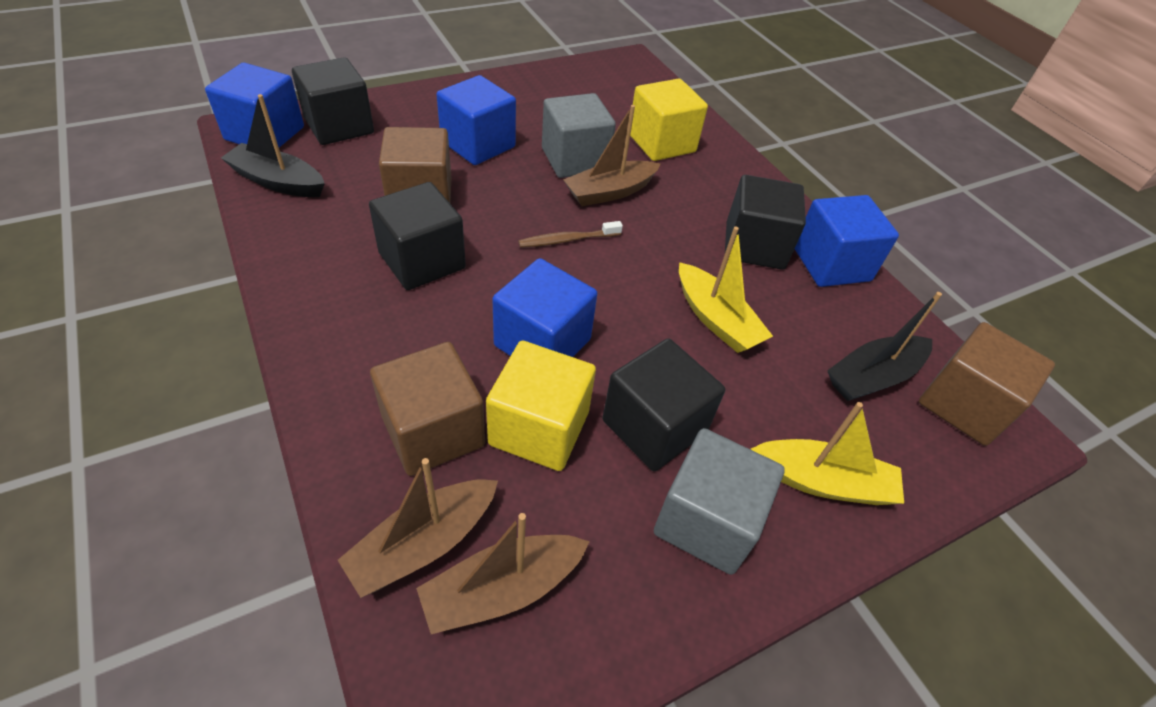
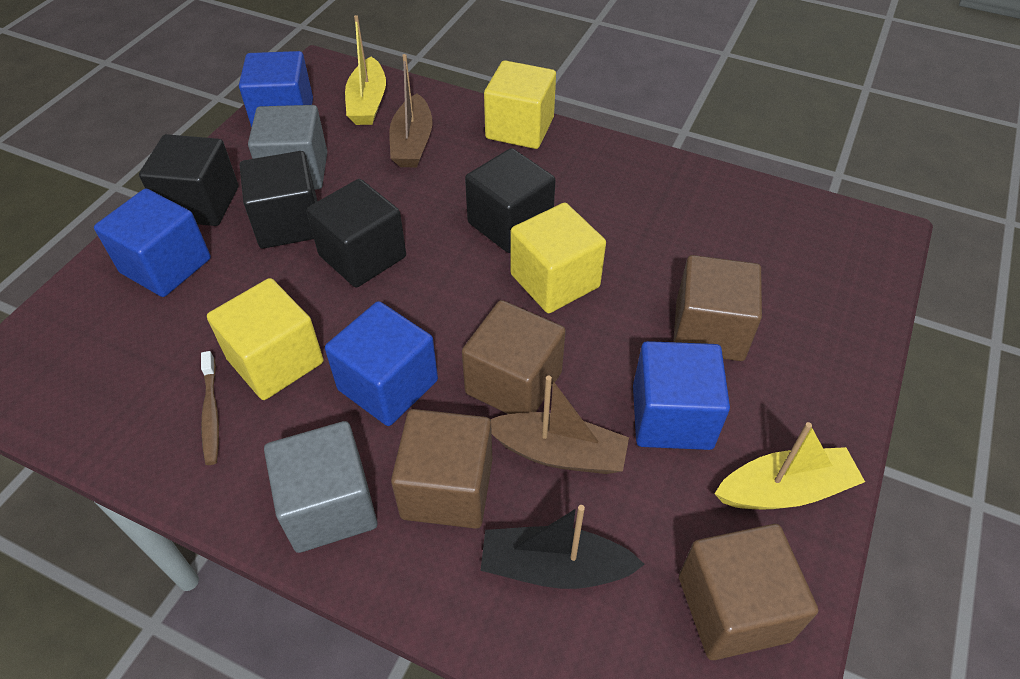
black boat: 2 -> 1
brown boat: 3 -> 2
brown cube: 3 -> 4
yellow cube: 2 -> 3

